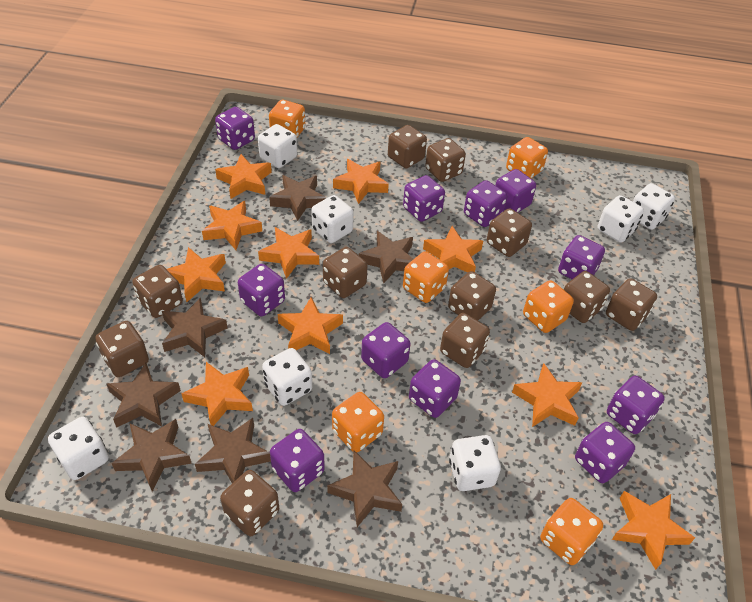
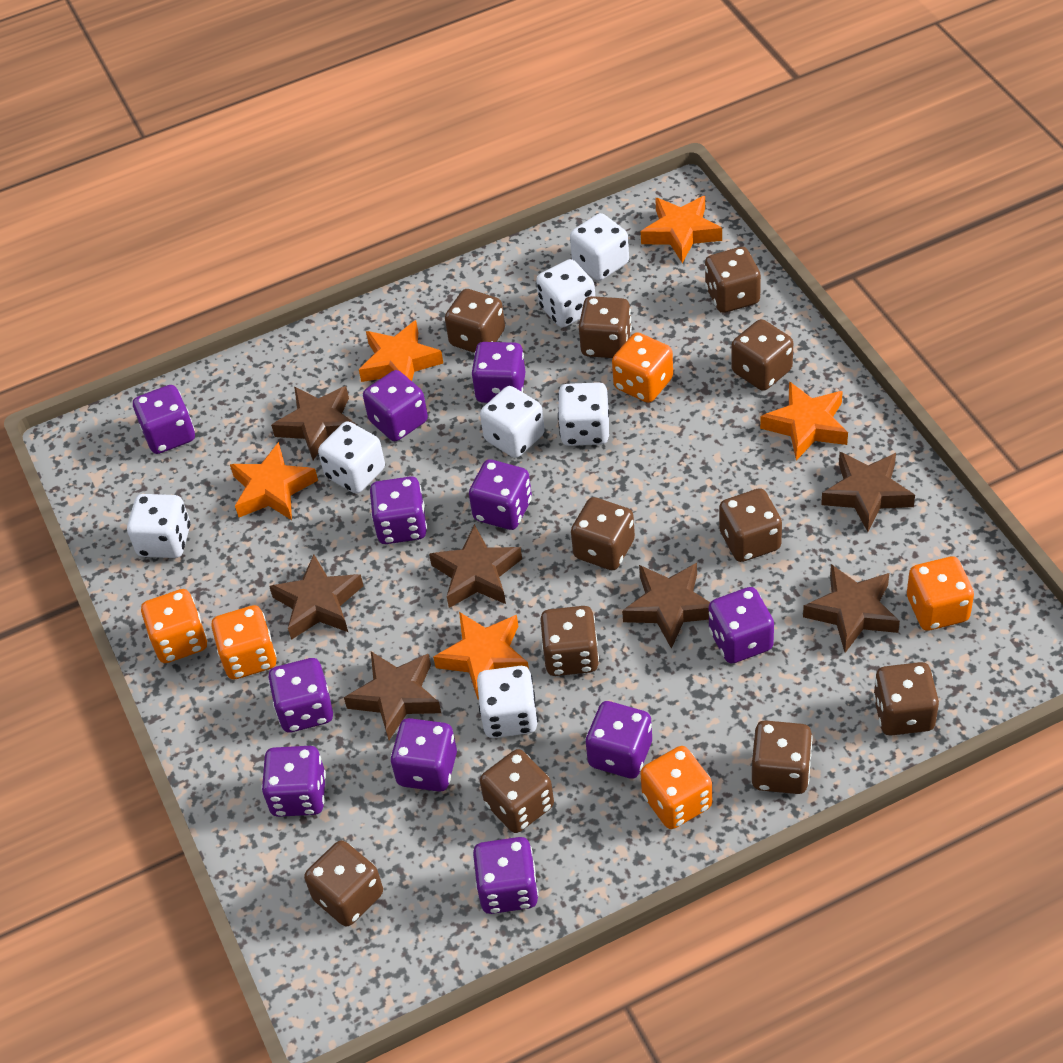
orange dice: 6 -> 5
orange star: 10 -> 5

